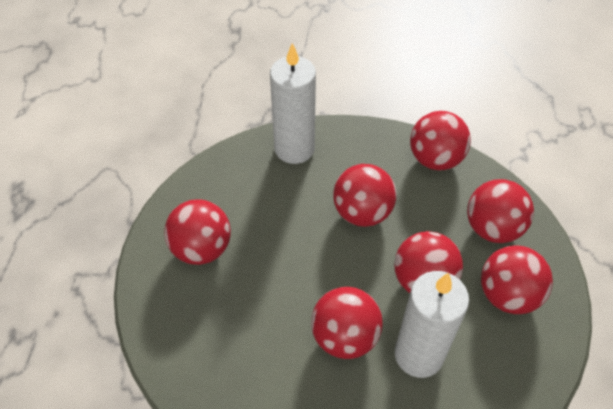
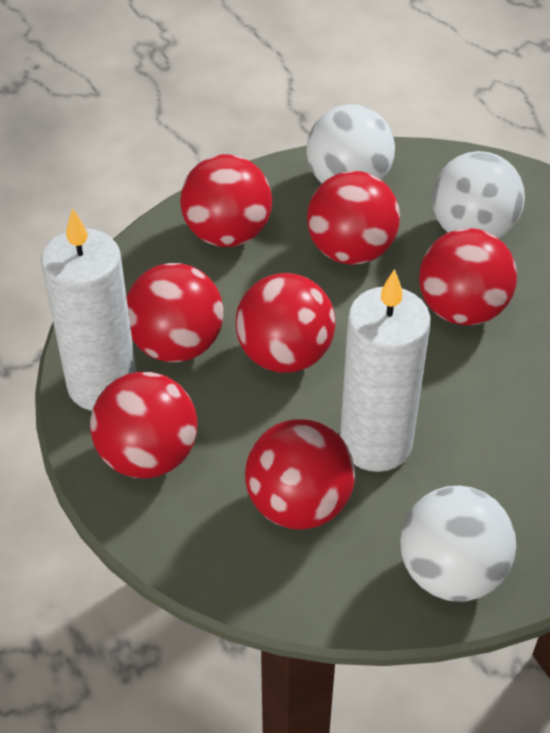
white ball: 0 -> 3

